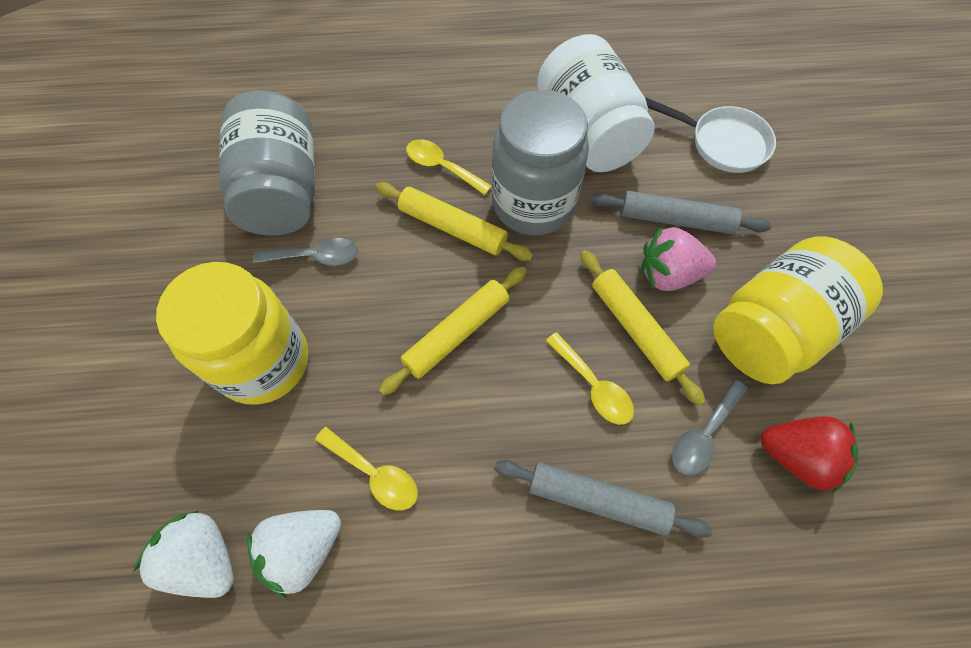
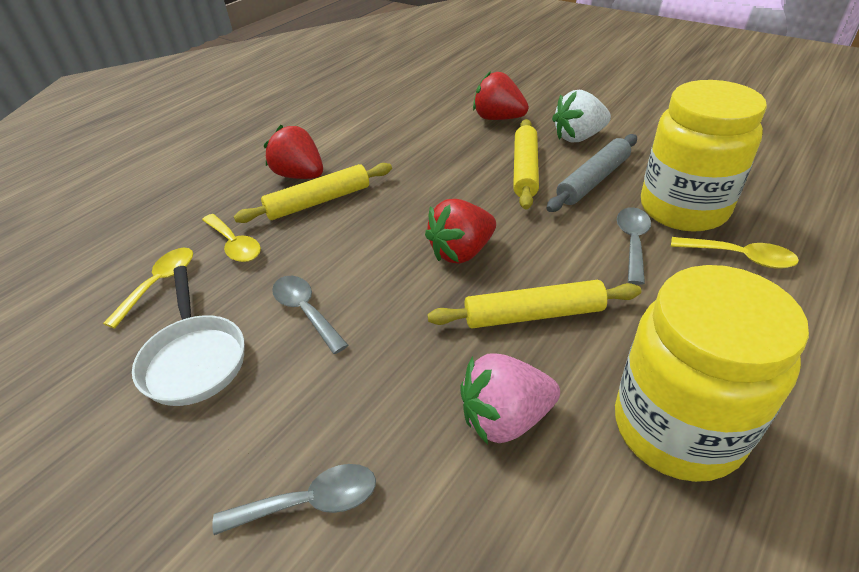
grey jar: 2 -> 0
grey rolling pin: 2 -> 1
grey spoon: 2 -> 3
red strawberry: 1 -> 3
white jar: 1 -> 0
white strawberry: 2 -> 1

